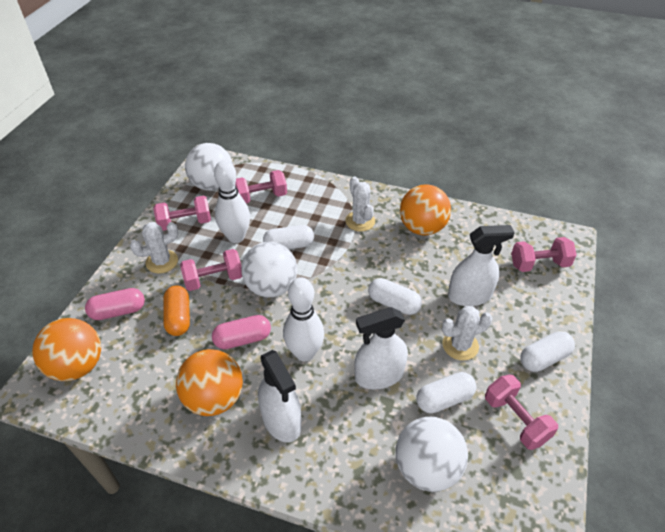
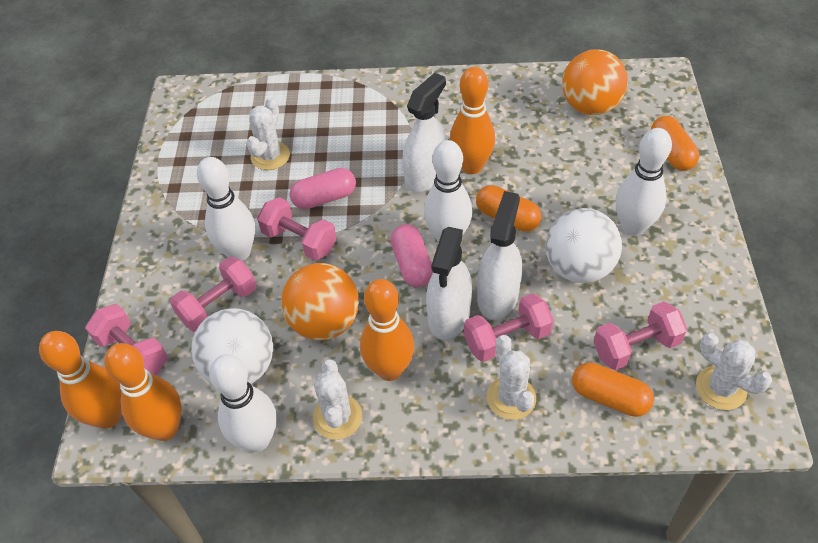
orange ball: 3 -> 2
orange bowling pin: 0 -> 4
orange capsule: 1 -> 3
white ball: 3 -> 2
white bowling pin: 2 -> 4
white cactus: 3 -> 4
white capsule: 4 -> 0

